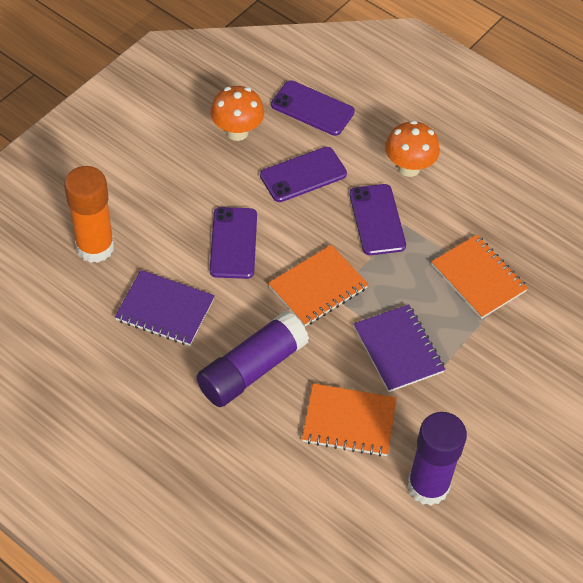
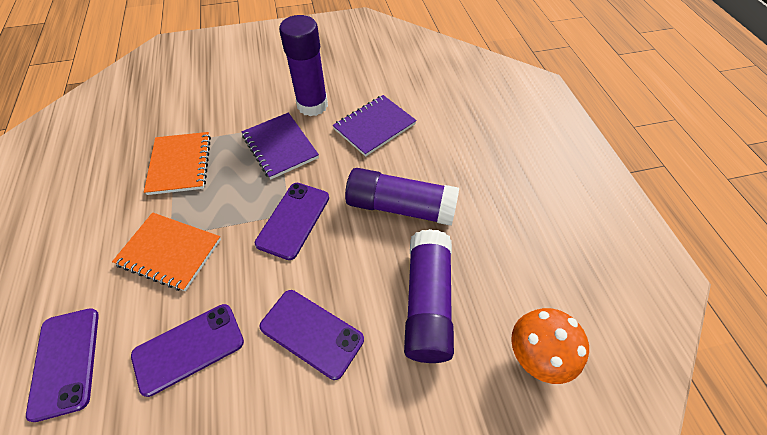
orange glue stick: 1 -> 0
orange mushroom: 2 -> 1
orange notebook: 3 -> 2
purple glue stick: 2 -> 3

